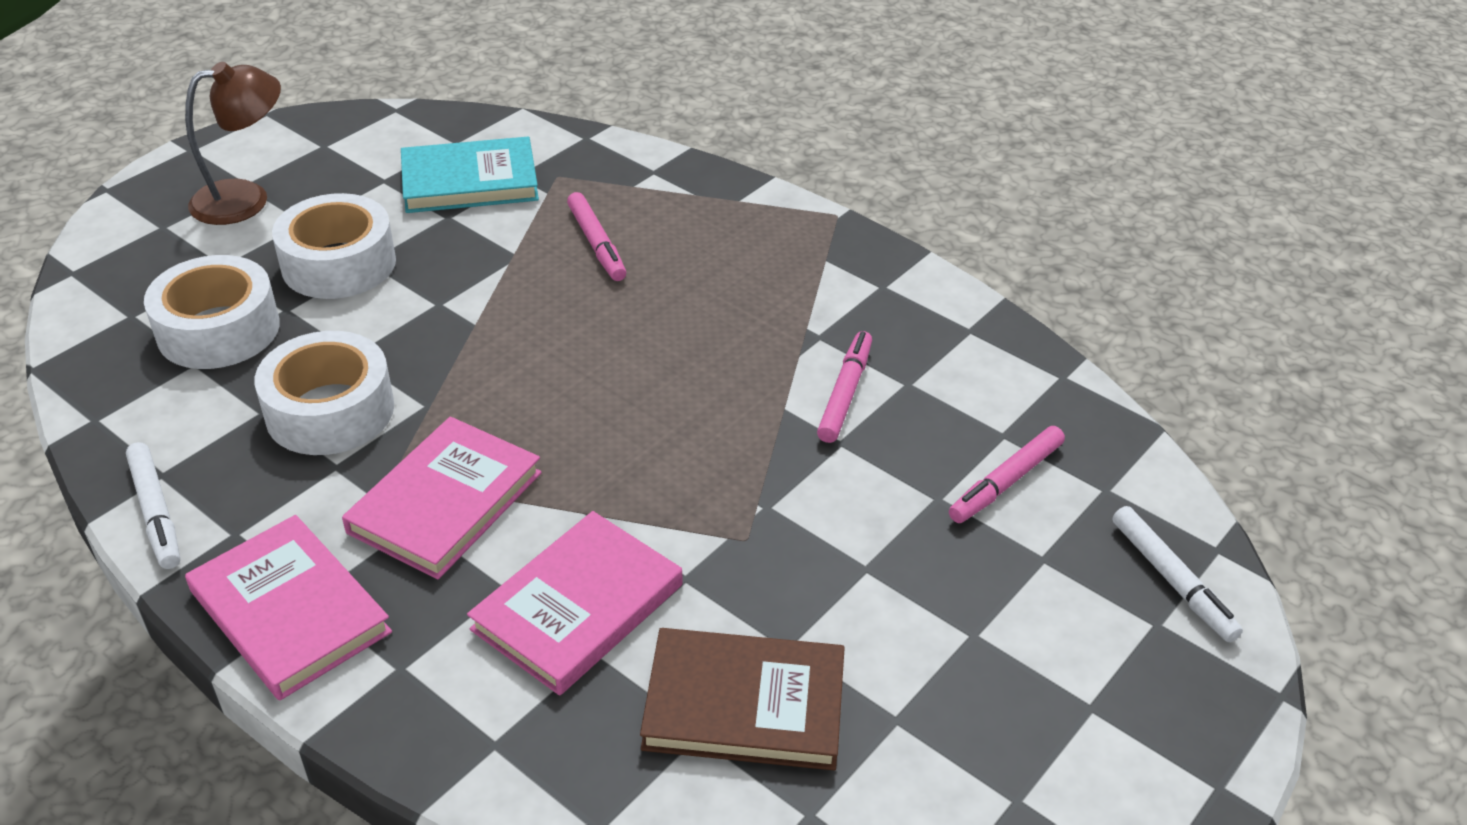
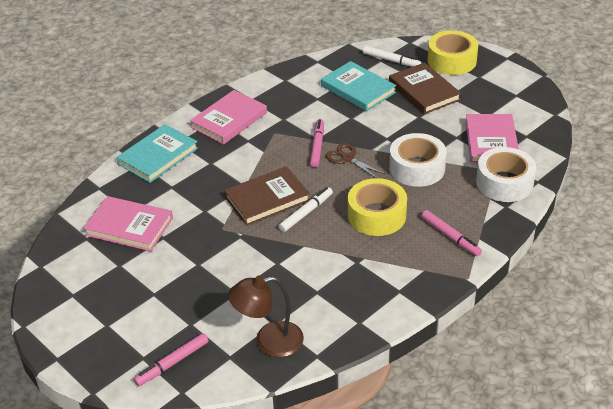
brown book: 1 -> 2
brown scissors: 0 -> 1
turquoise book: 1 -> 2
white tape: 3 -> 2
yellow tape: 0 -> 2

